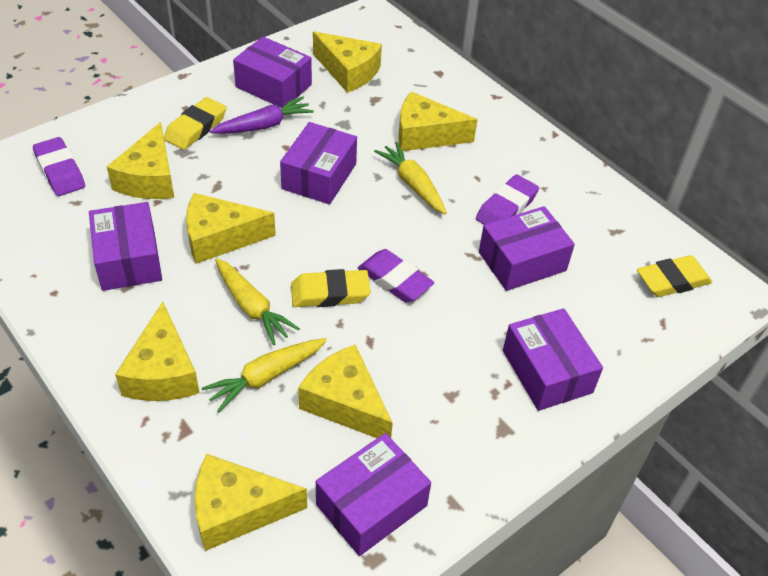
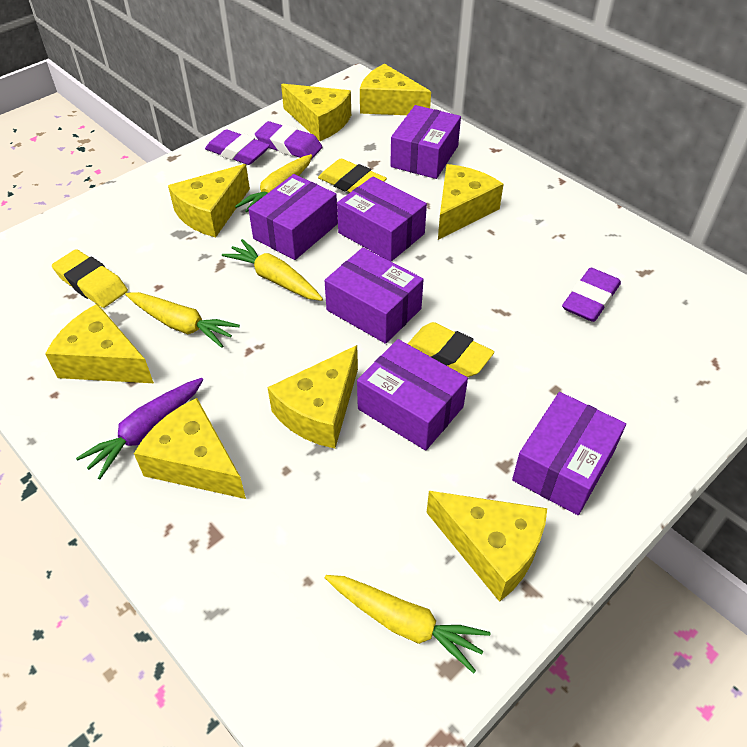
yellow carrot: 3 -> 4
yellow cheese: 7 -> 8

